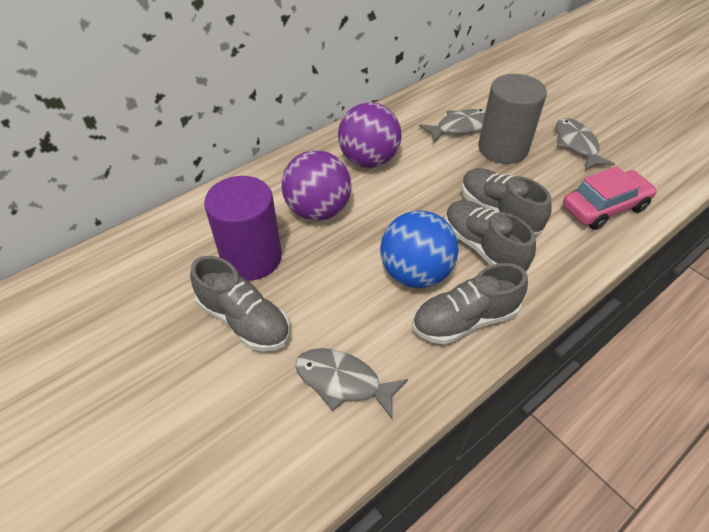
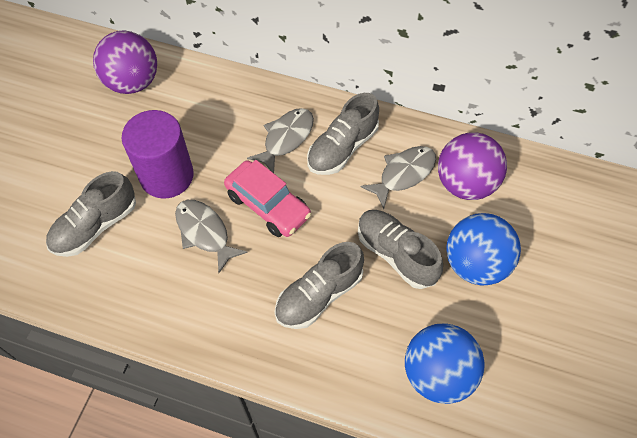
blue ball: 1 -> 2
grey cylinder: 1 -> 0

